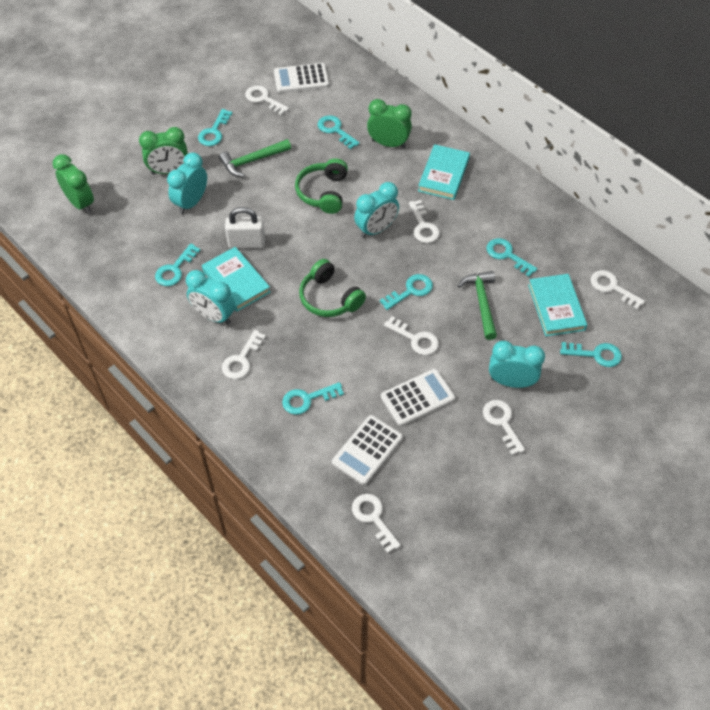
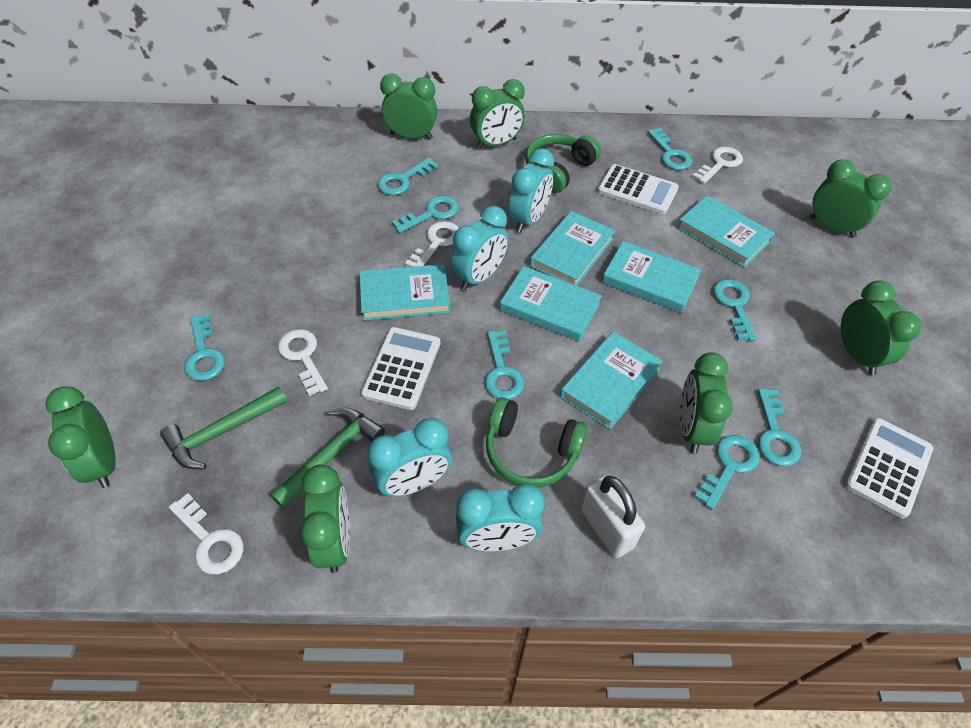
green clock: 3 -> 7
turquoise book: 3 -> 6
turquoise key: 7 -> 8
white key: 7 -> 4

